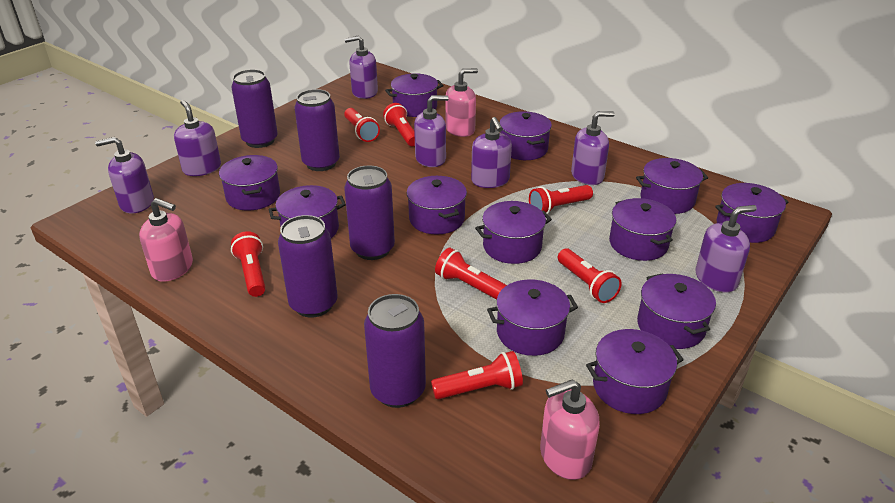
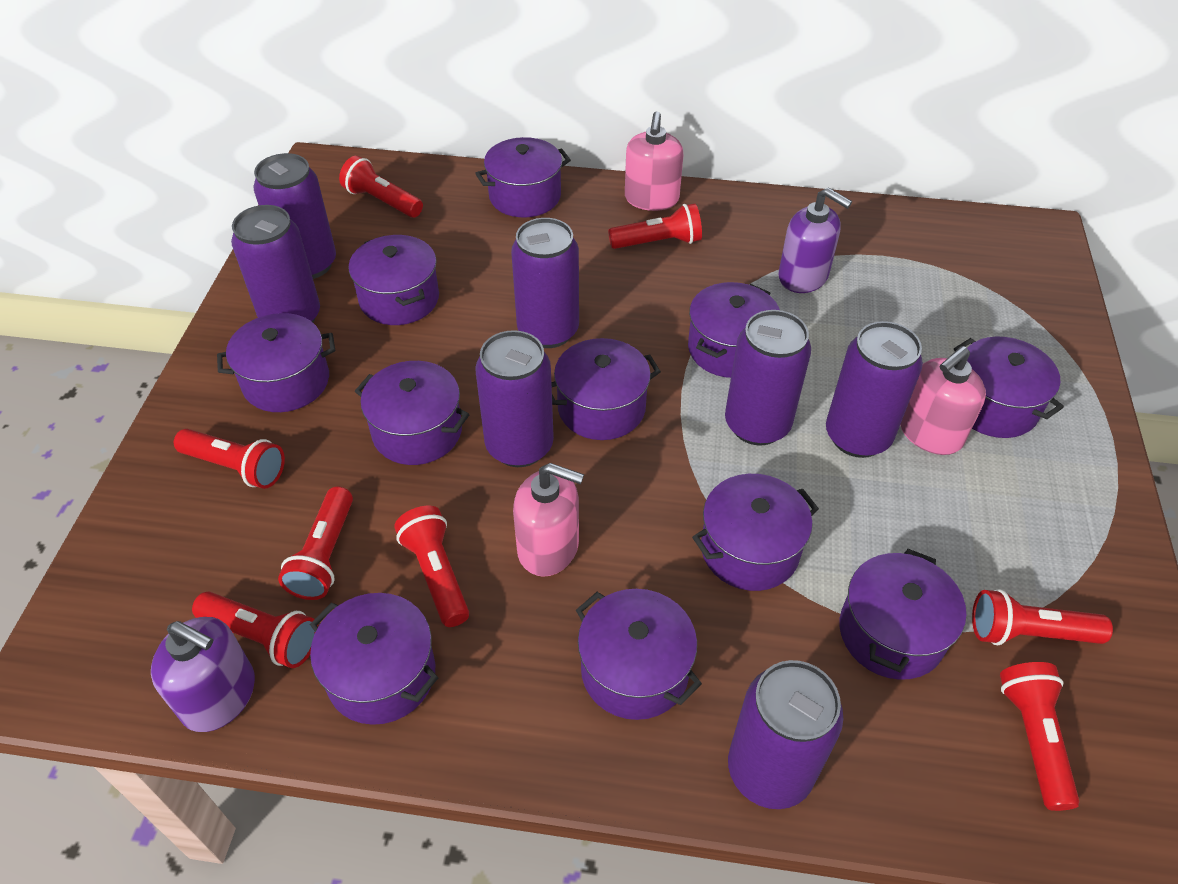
purple can: 5 -> 7
purple pot: 12 -> 11
purple soap dispenser: 7 -> 2
red flashlight: 7 -> 8

